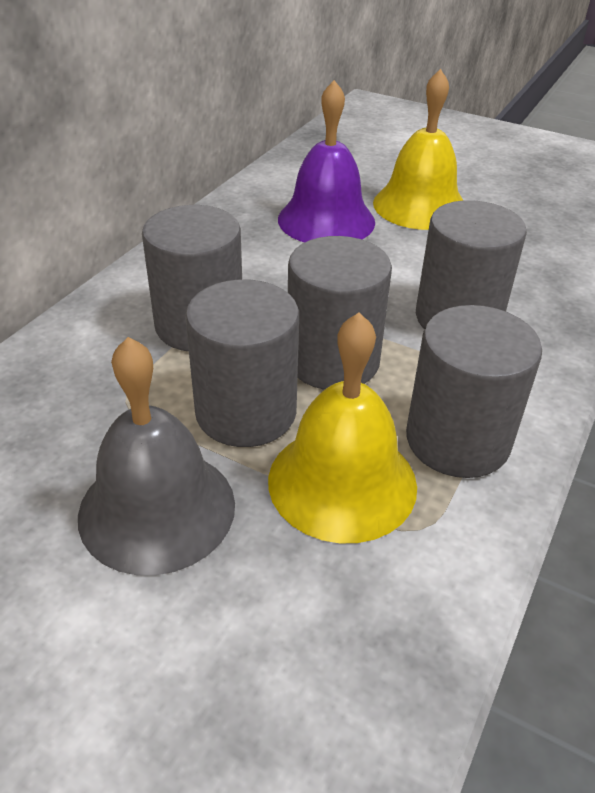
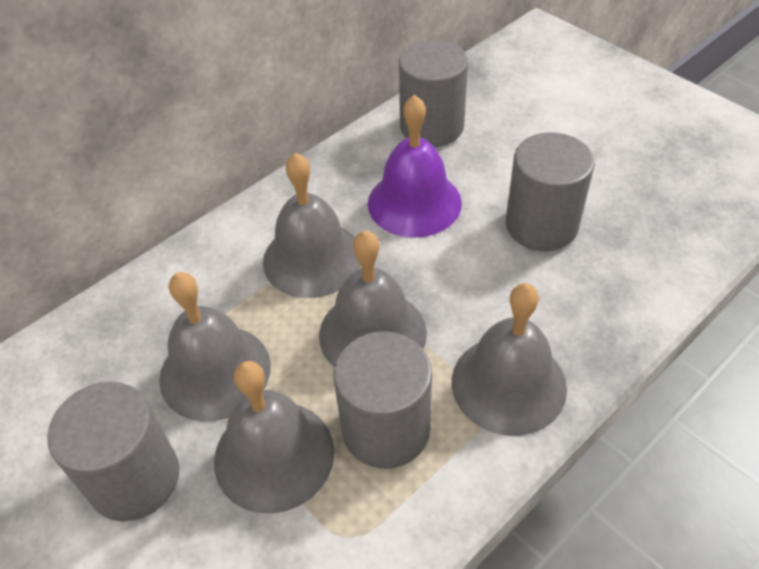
grey bell: 1 -> 5
grey cylinder: 5 -> 4
yellow bell: 2 -> 0

